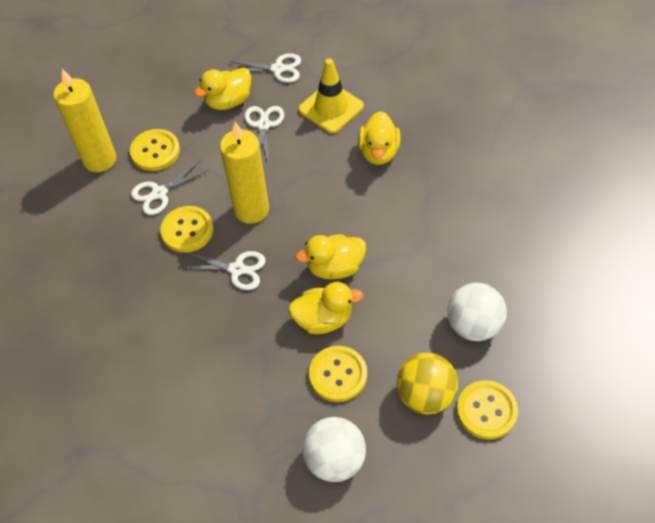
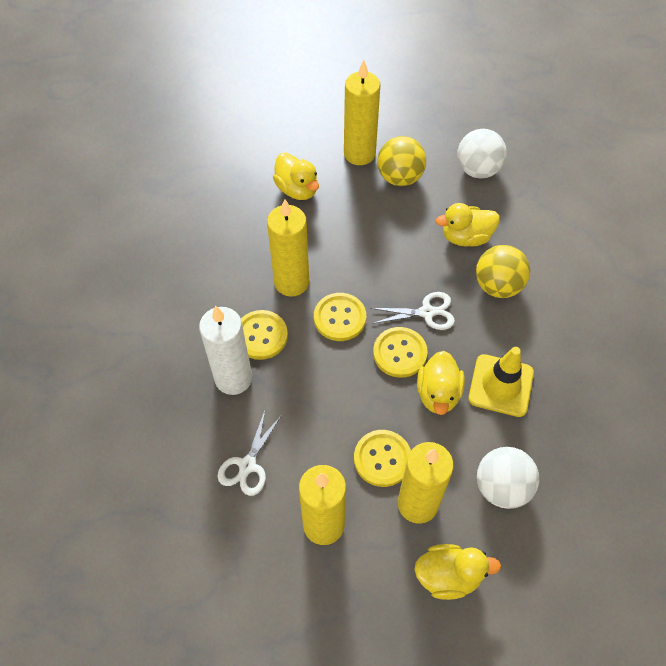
white candle: 0 -> 1
white scissors: 4 -> 2
yellow ball: 1 -> 2
yellow candle: 2 -> 4

